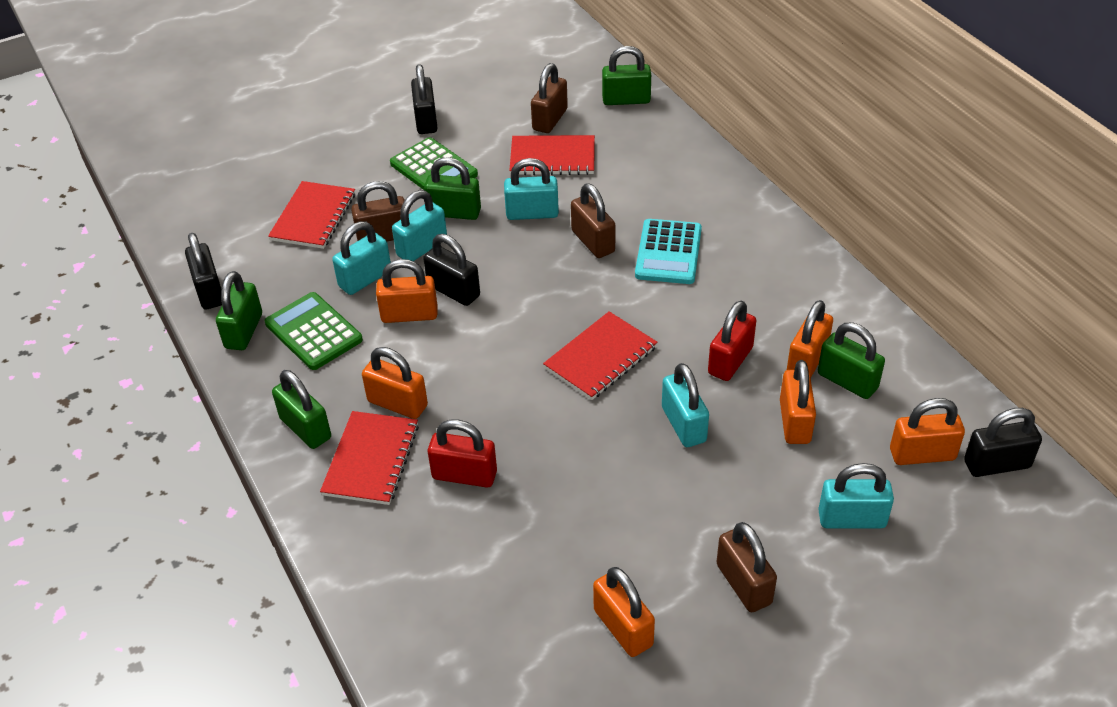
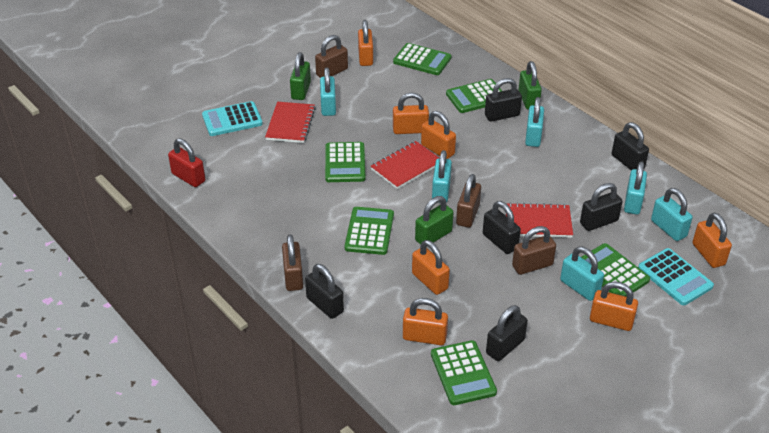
black padlock: 4 -> 6
green calculator: 2 -> 6
green padlock: 5 -> 3
orange padlock: 6 -> 7
red notebook: 4 -> 3
red padlock: 2 -> 1
turquoise calculator: 1 -> 2
turquoise padlock: 5 -> 6

